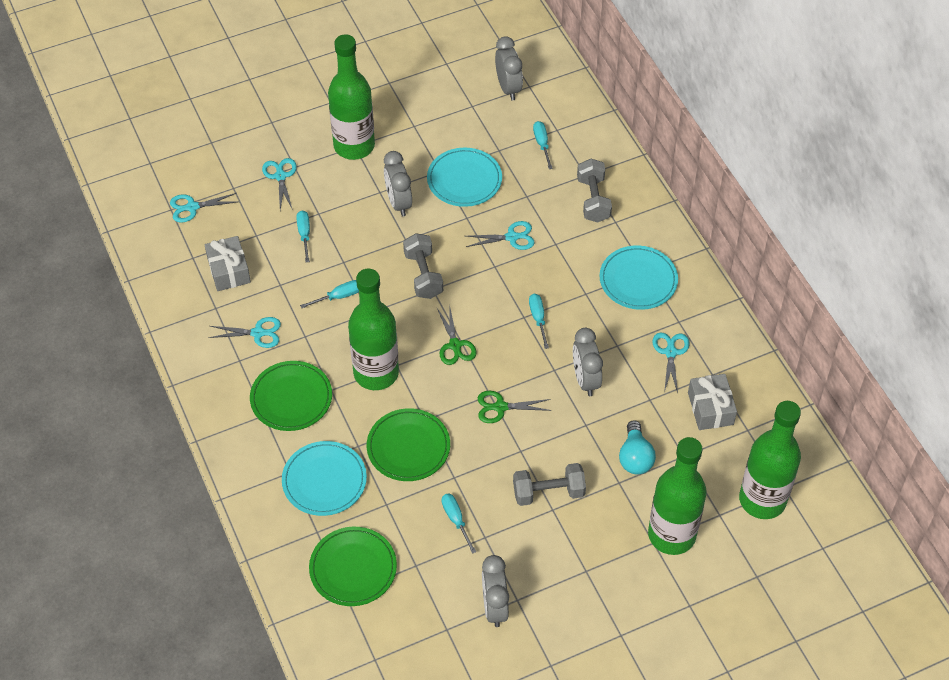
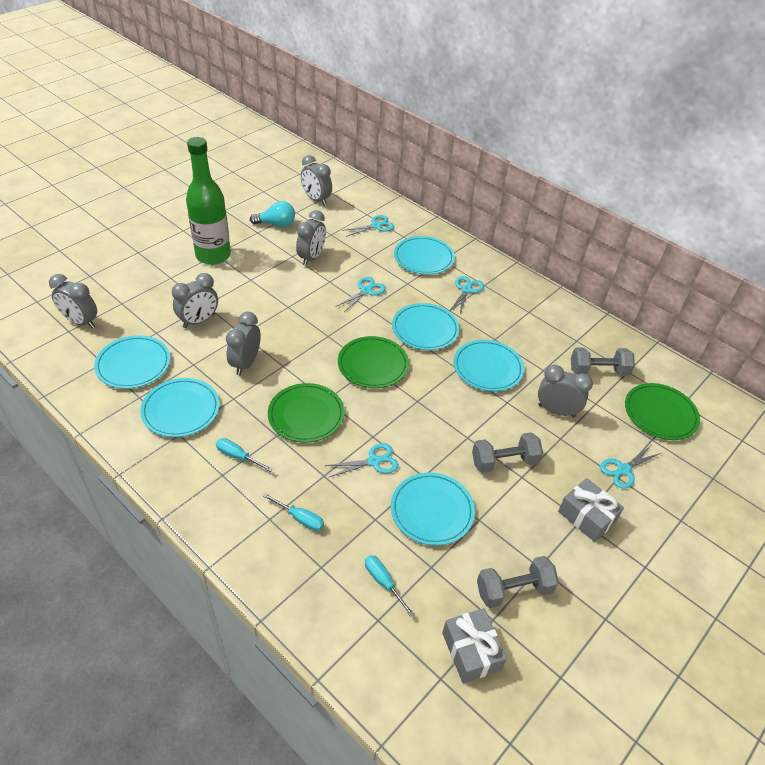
green bottle: 4 -> 1
green scissors: 2 -> 0
grey clock: 4 -> 6
turquoise plate: 3 -> 6
turquoise screwdriver: 5 -> 3

